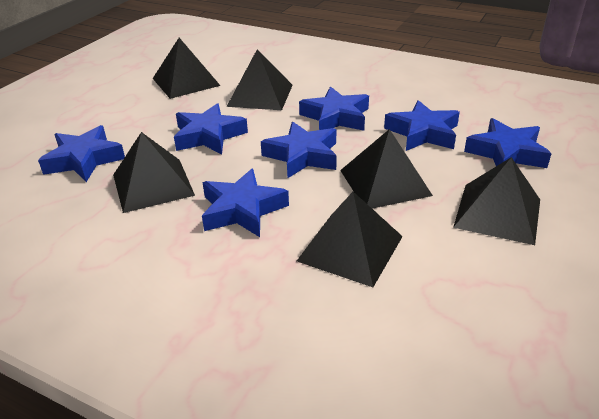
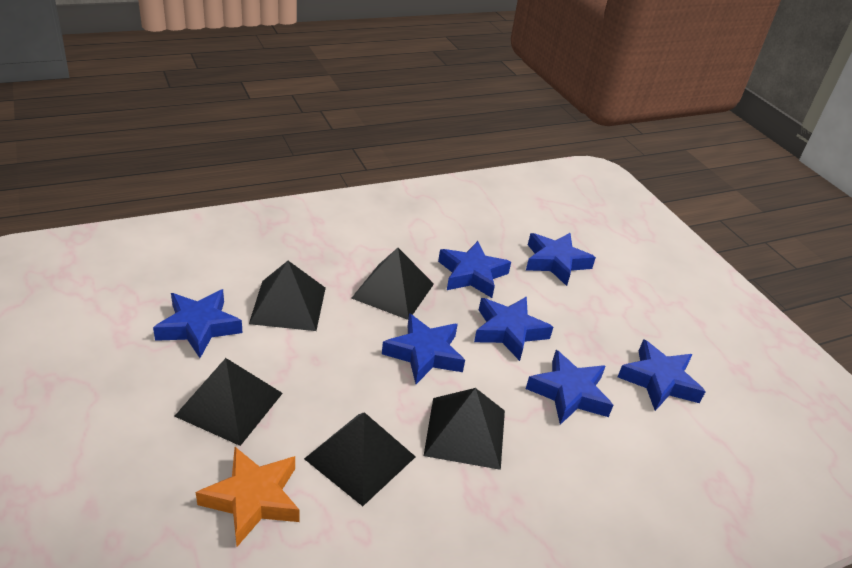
black pyramid: 6 -> 5
orange star: 0 -> 1

